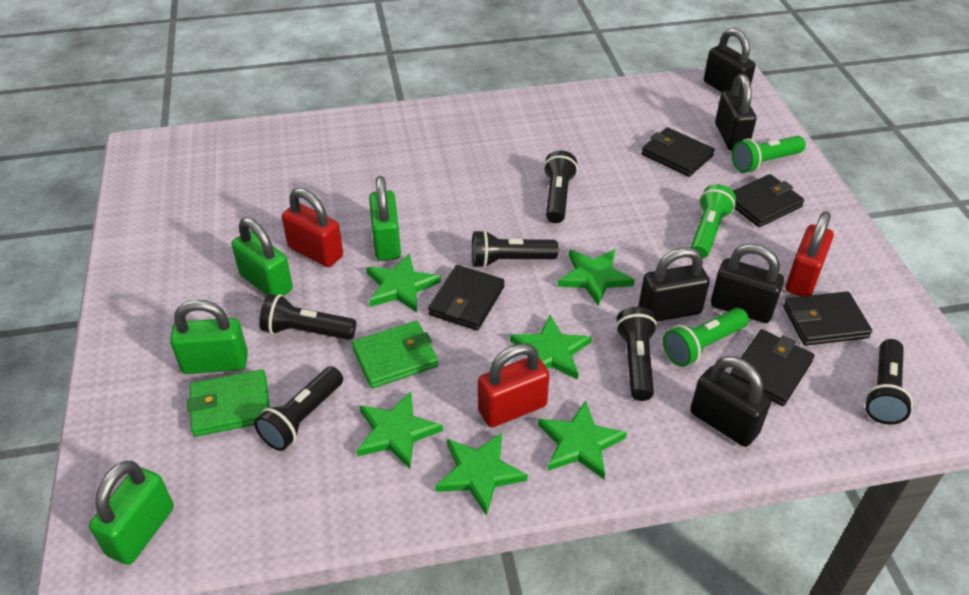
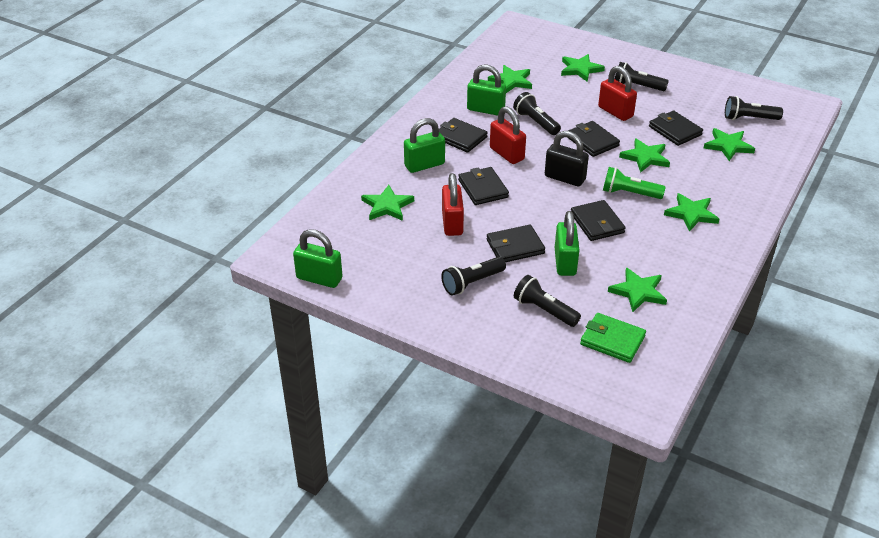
black flashlight: 6 -> 5
black padlock: 5 -> 1
black wallet: 5 -> 6
green flashlight: 3 -> 1
green star: 6 -> 7
green wallet: 2 -> 1

